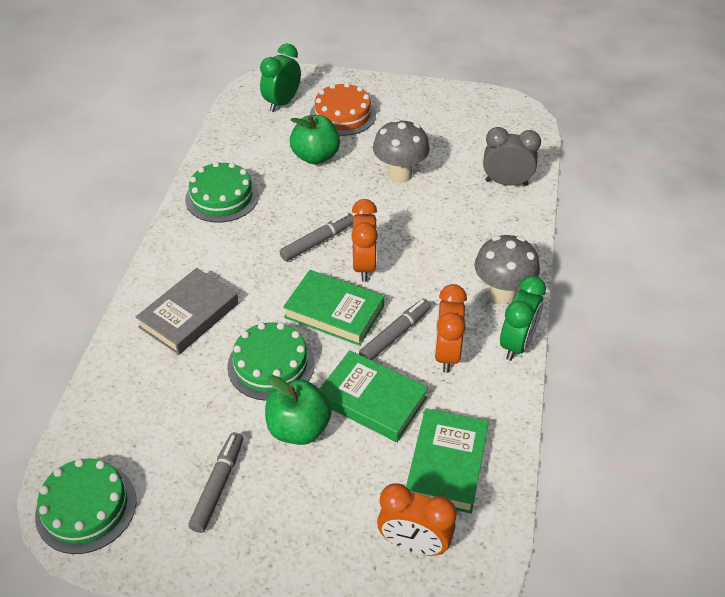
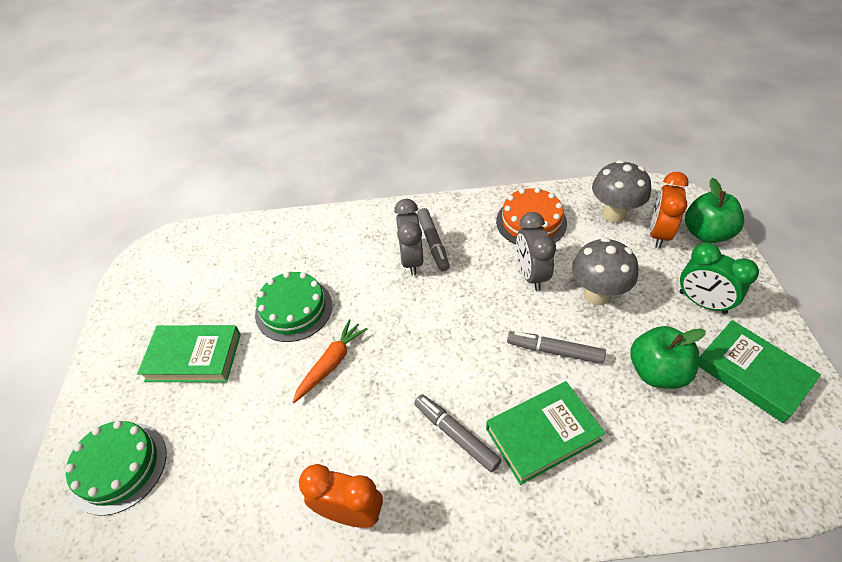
green cake: 3 -> 2
green clock: 2 -> 1
grey book: 1 -> 0
grey clock: 1 -> 2
orange carrot: 0 -> 1
orange clock: 3 -> 2

